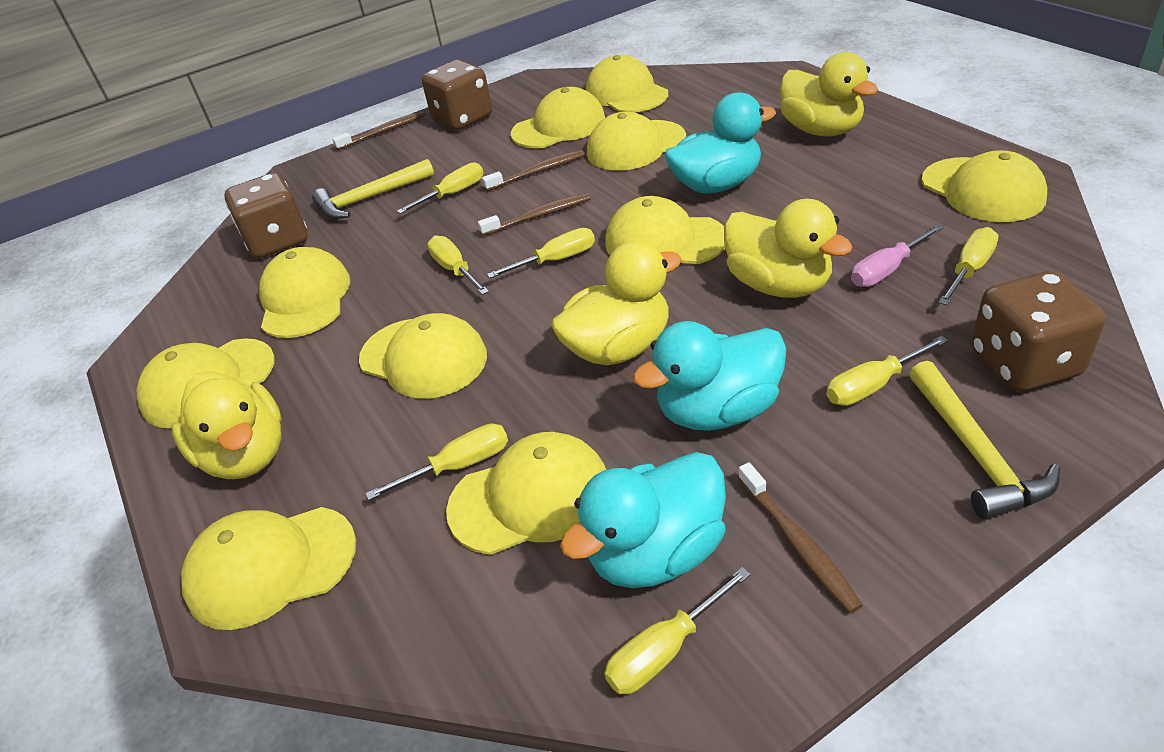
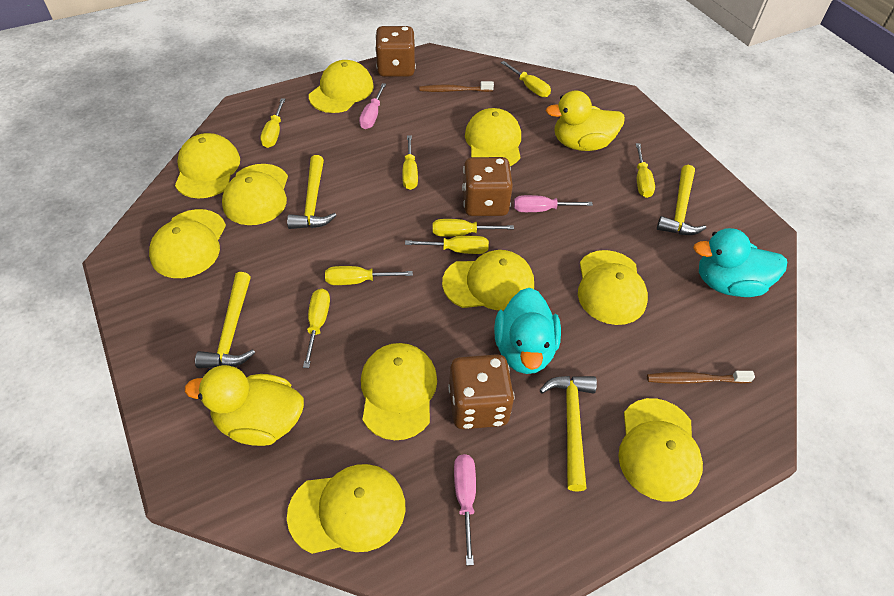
brown toothbrush: 4 -> 2
pink screwdriver: 1 -> 3
turquoise duck: 3 -> 2
yellow duck: 4 -> 2
yellow hammer: 2 -> 4
yellow screwdriver: 7 -> 8

